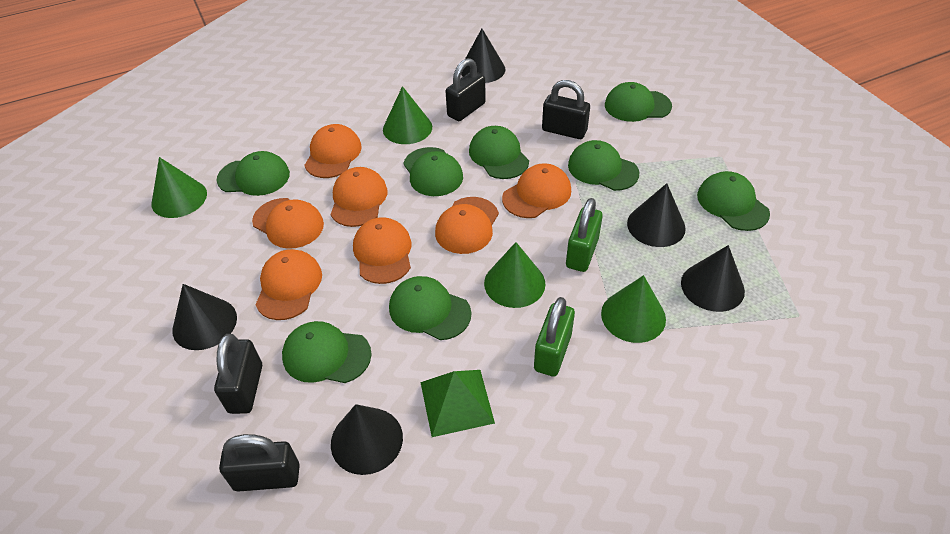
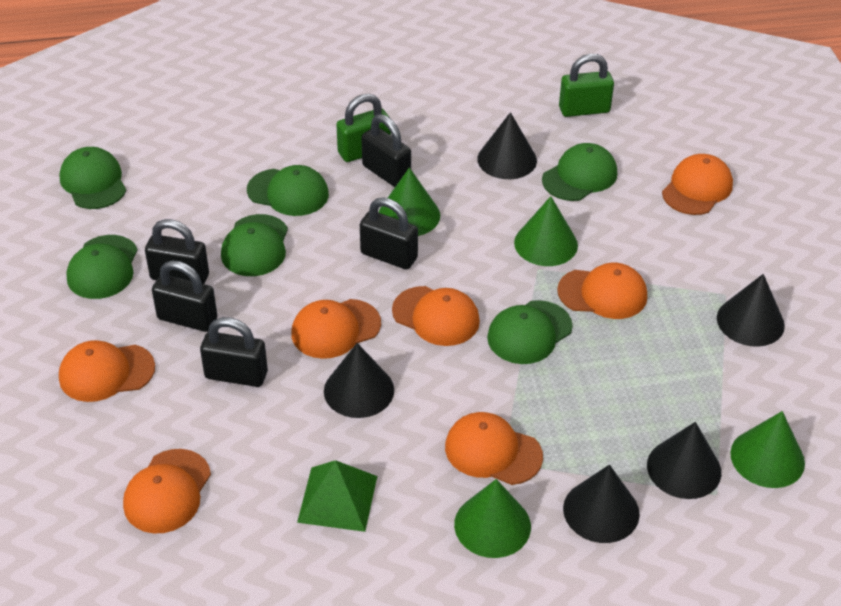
black padlock: 4 -> 5
green cap: 8 -> 6

